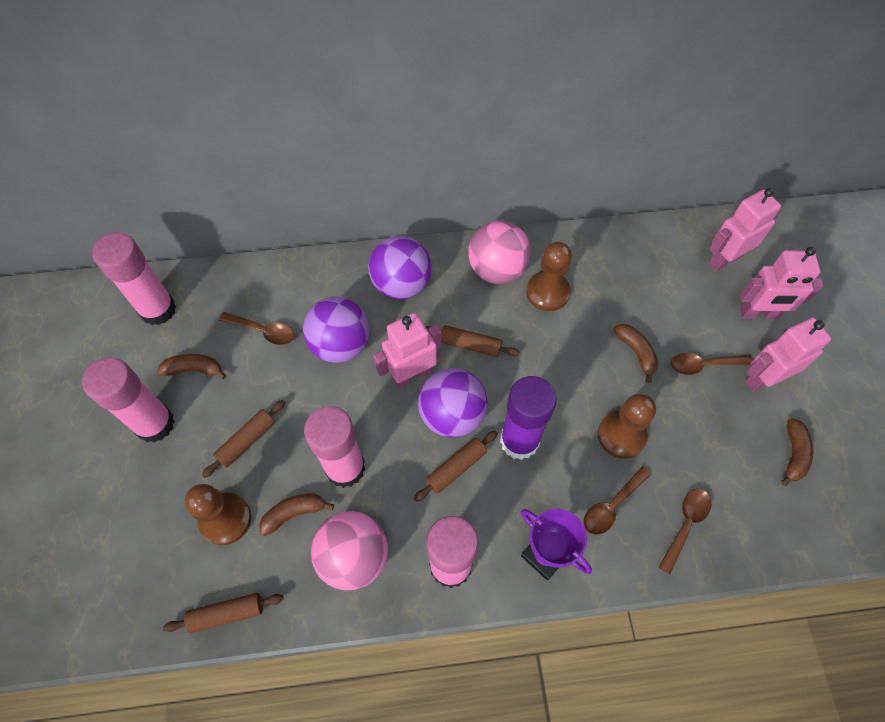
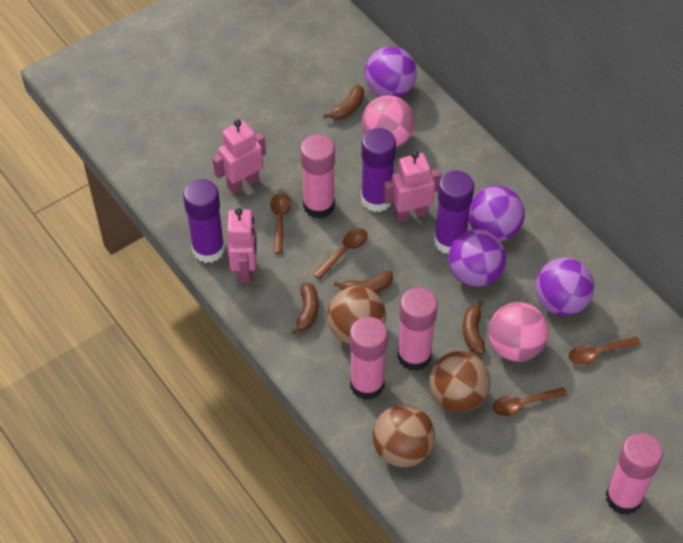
brown ball: 0 -> 3
brown pawn: 3 -> 0
brown rolling pin: 4 -> 0
pink robot: 4 -> 3
purple ball: 3 -> 4
purple glue stick: 1 -> 3
purple trophy: 1 -> 0

